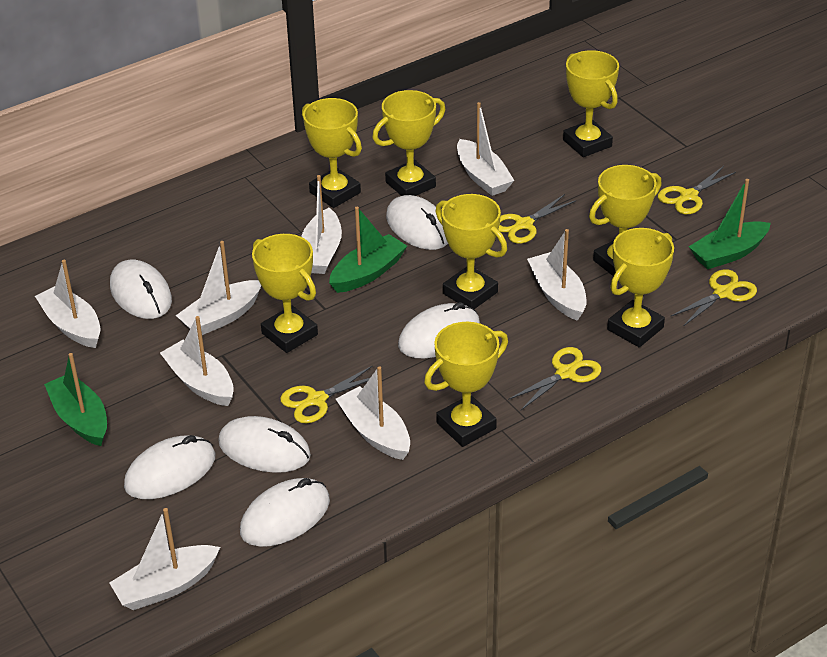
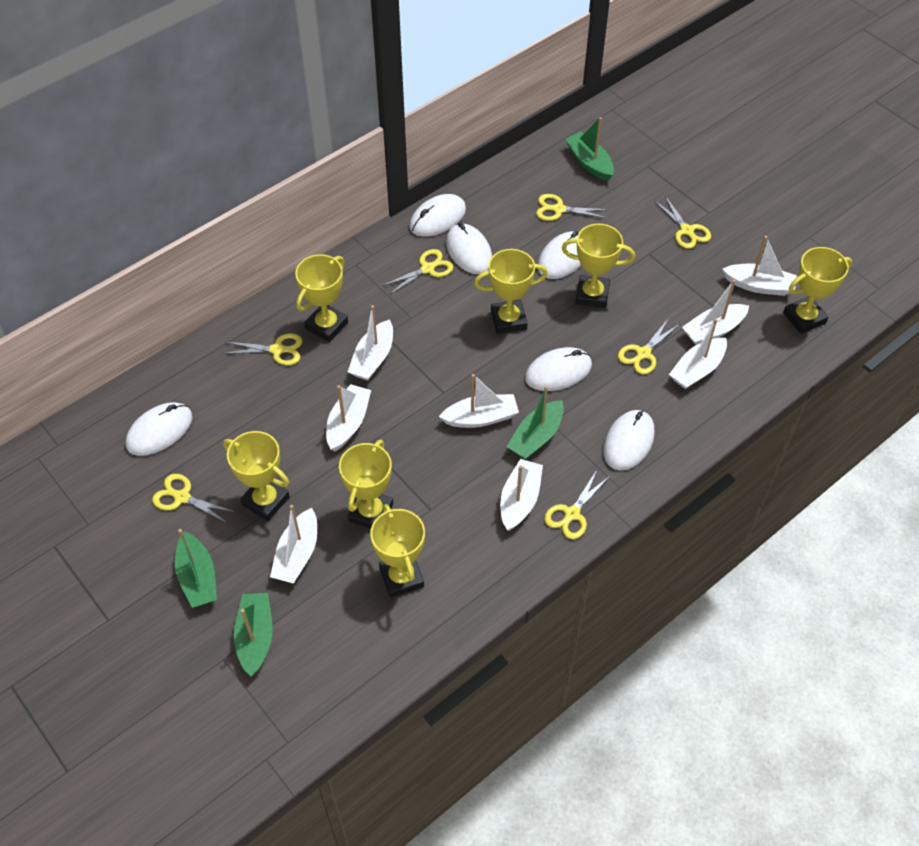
green boat: 3 -> 4
yellow scissors: 5 -> 7
yellow trophy: 8 -> 7

